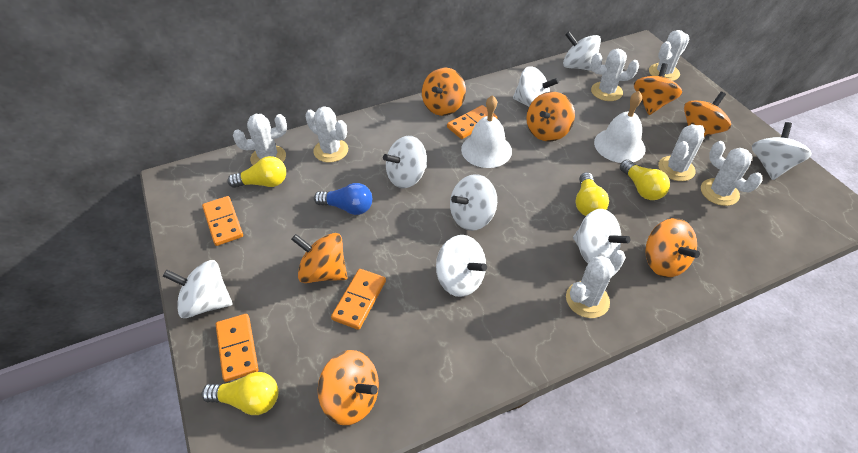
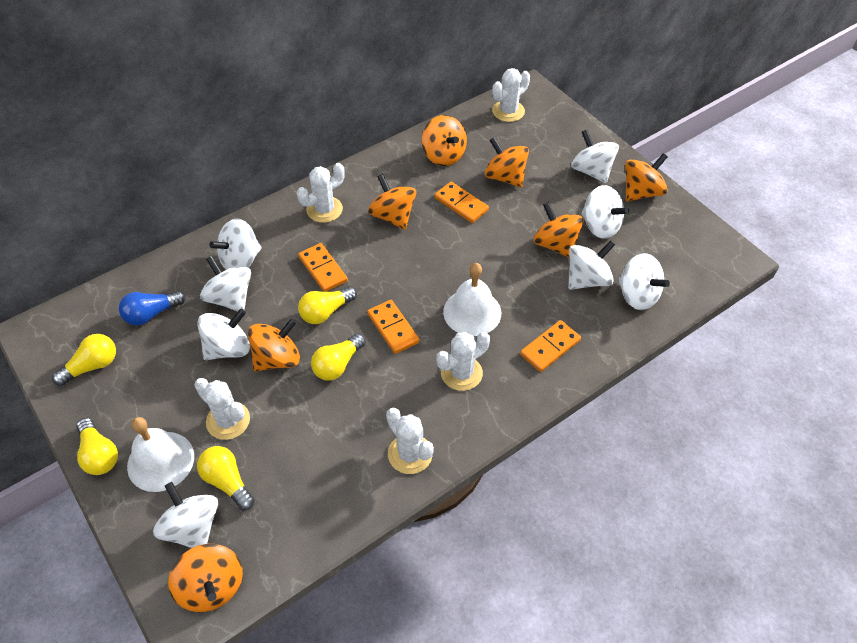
white cactus: 7 -> 5
yellow light bulb: 4 -> 5

